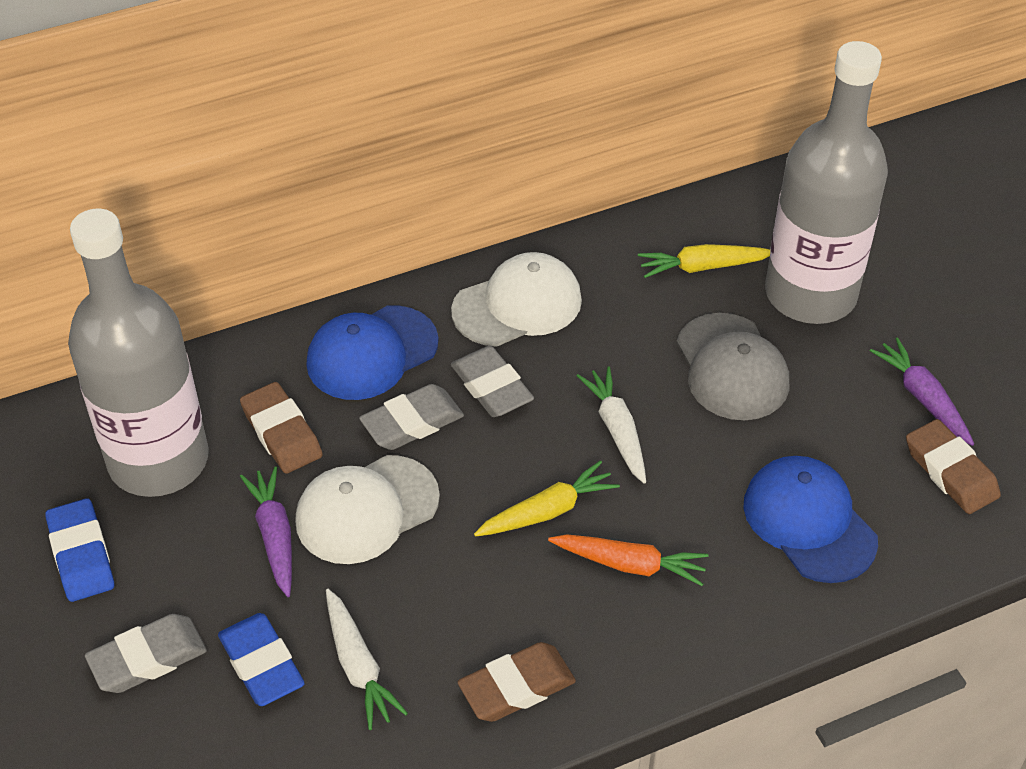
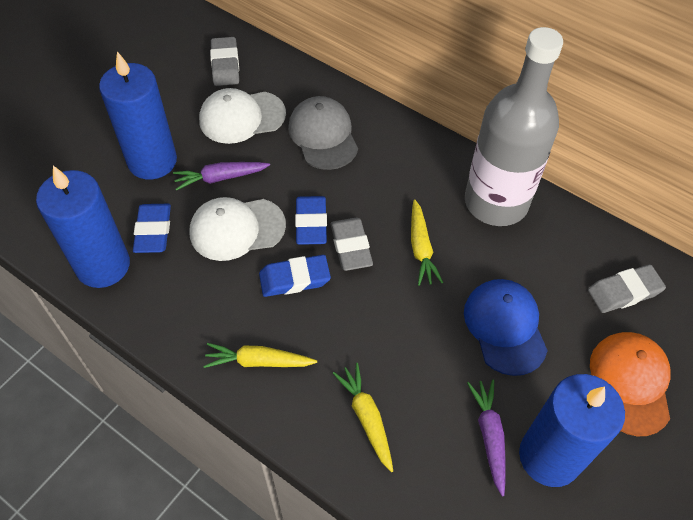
blue candle: 0 -> 3
blue cap: 2 -> 1
blue eraser: 2 -> 3
brown eraser: 3 -> 0
grey bottle: 2 -> 1
orange cap: 0 -> 1
orange carrot: 1 -> 0
white carrot: 2 -> 0
yellow carrot: 2 -> 3

